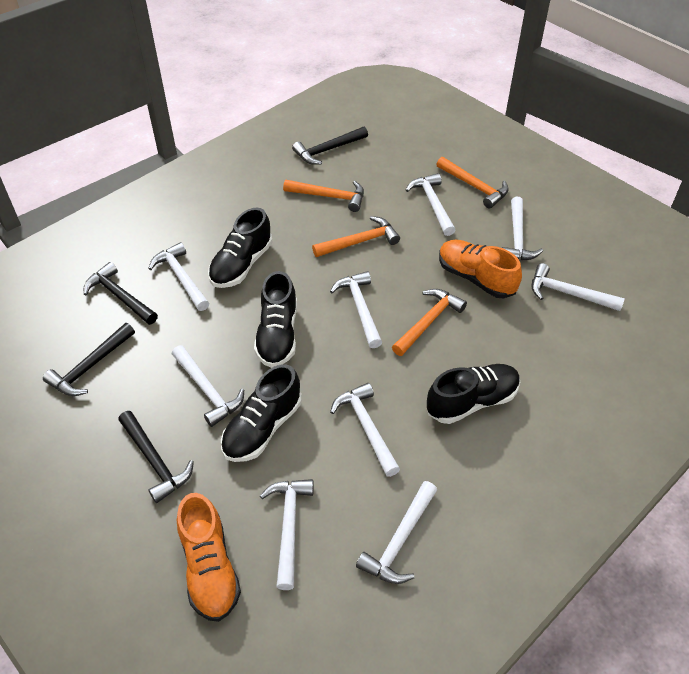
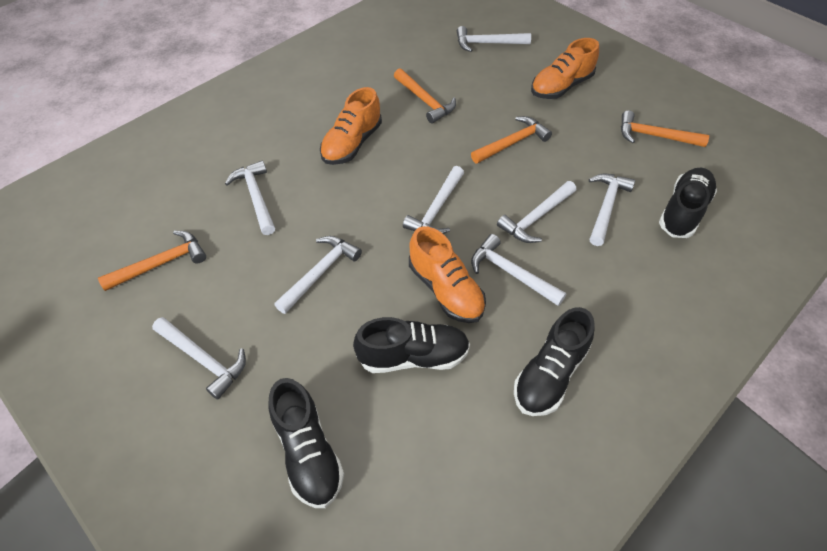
black hammer: 4 -> 0
orange shoe: 2 -> 3
white hammer: 9 -> 8

